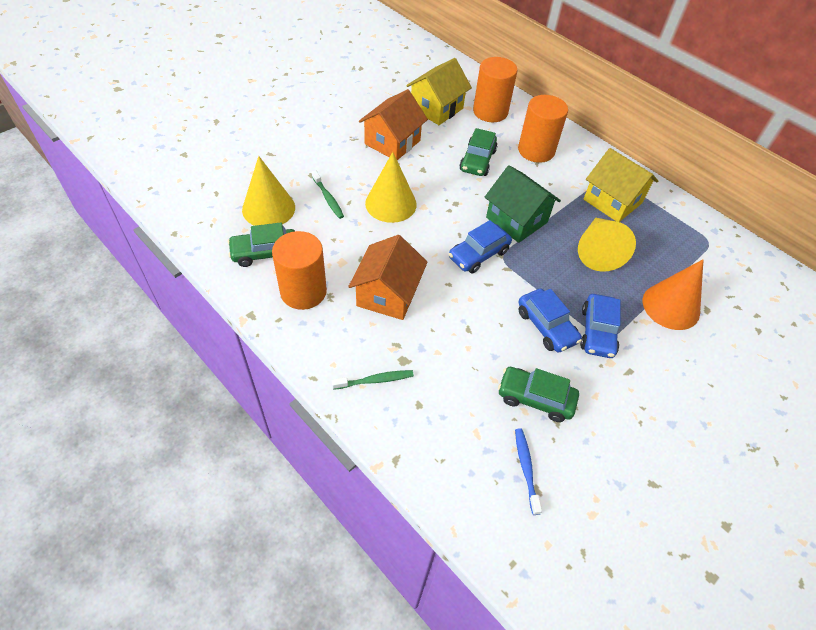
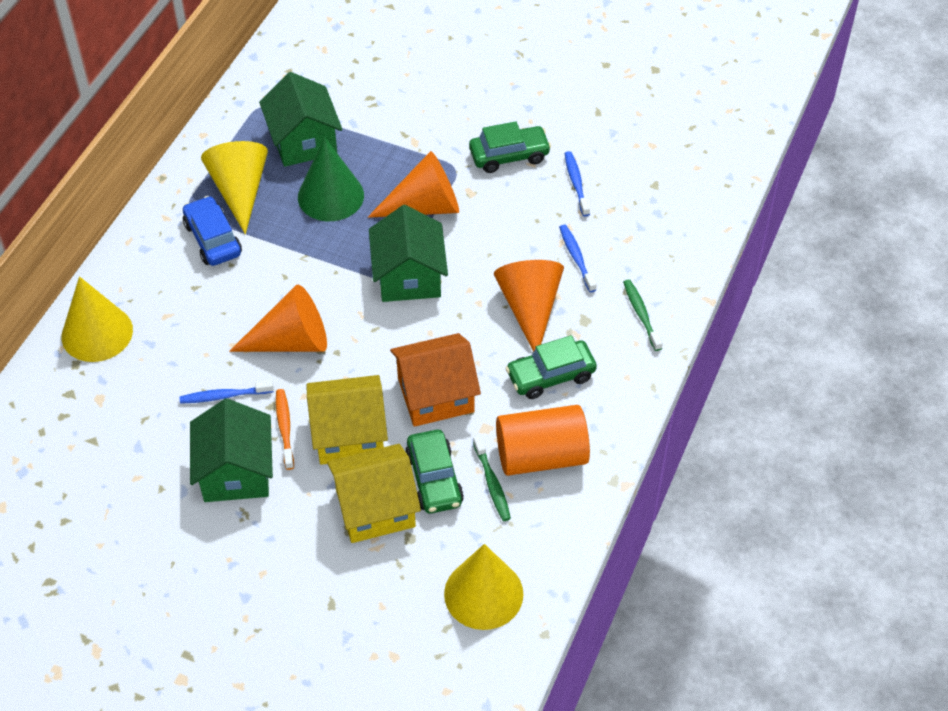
blue car: 3 -> 1
blue toothbrush: 1 -> 3
green cone: 0 -> 1
green house: 1 -> 3
orange cone: 1 -> 3
orange cylinder: 3 -> 1
orange house: 2 -> 1
orange toothbrush: 0 -> 1

